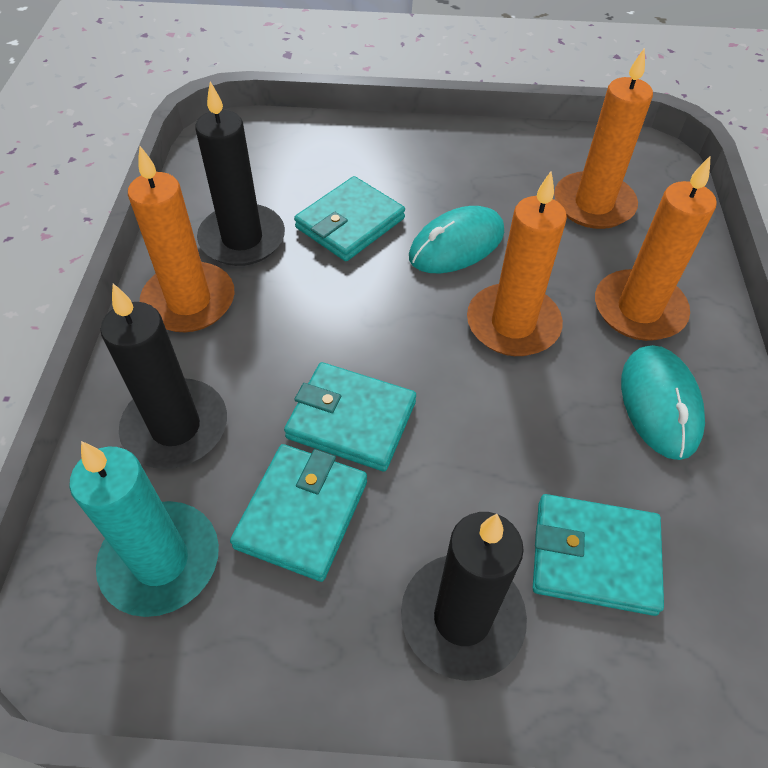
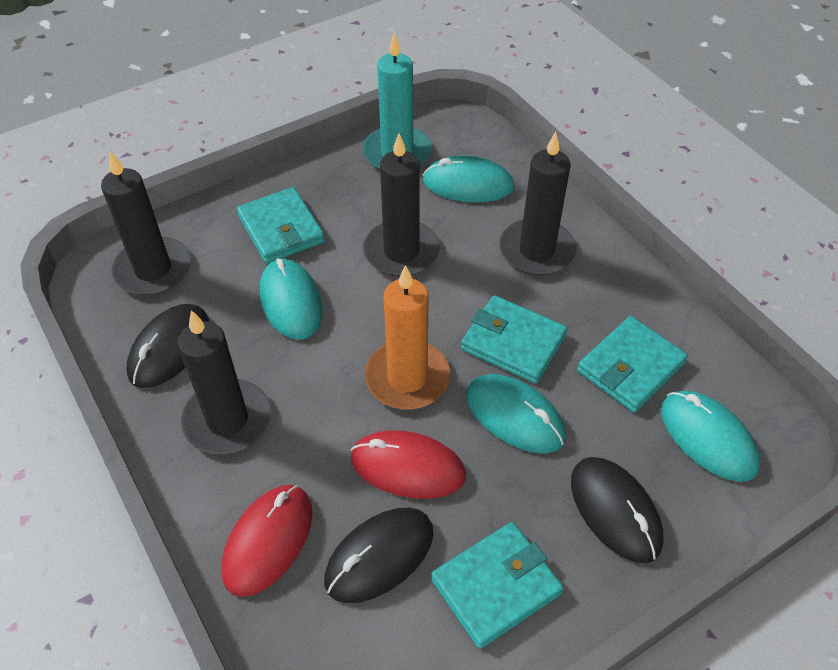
black candle: 3 -> 4
black mouse: 0 -> 3
orange candle: 4 -> 1
red mouse: 0 -> 2
turquoise mouse: 2 -> 4

